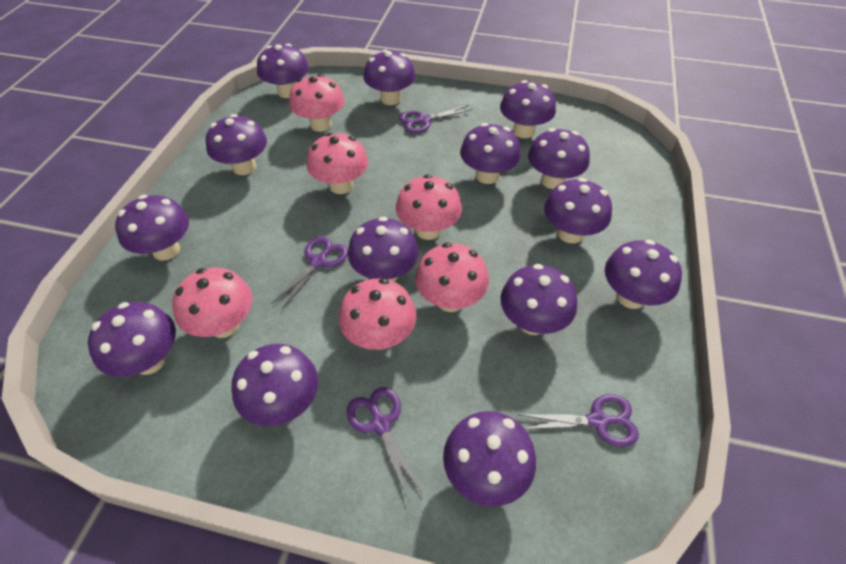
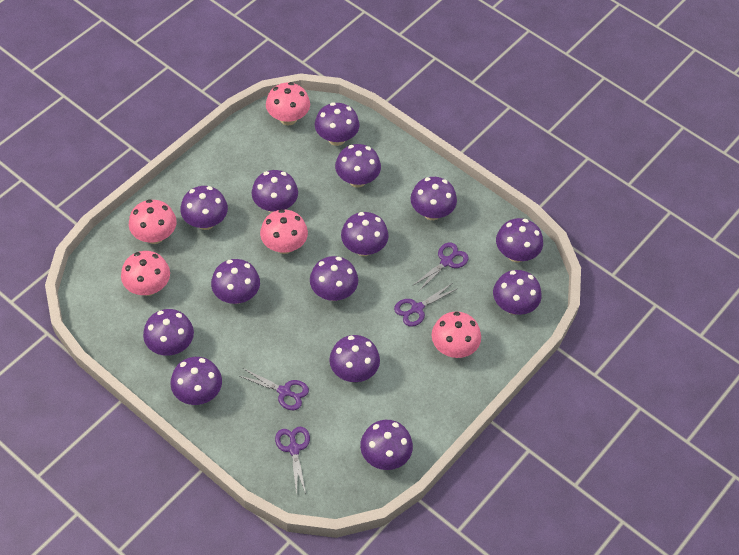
pink mushroom: 6 -> 5

